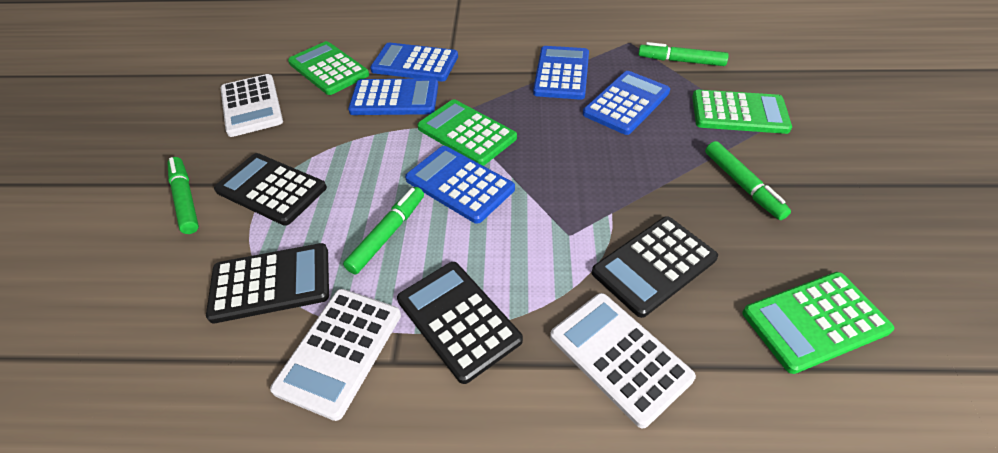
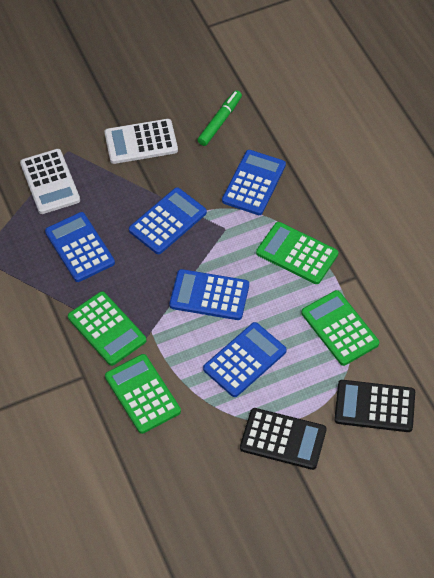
black calculator: 4 -> 2
green marker: 4 -> 1
white calculator: 3 -> 2

